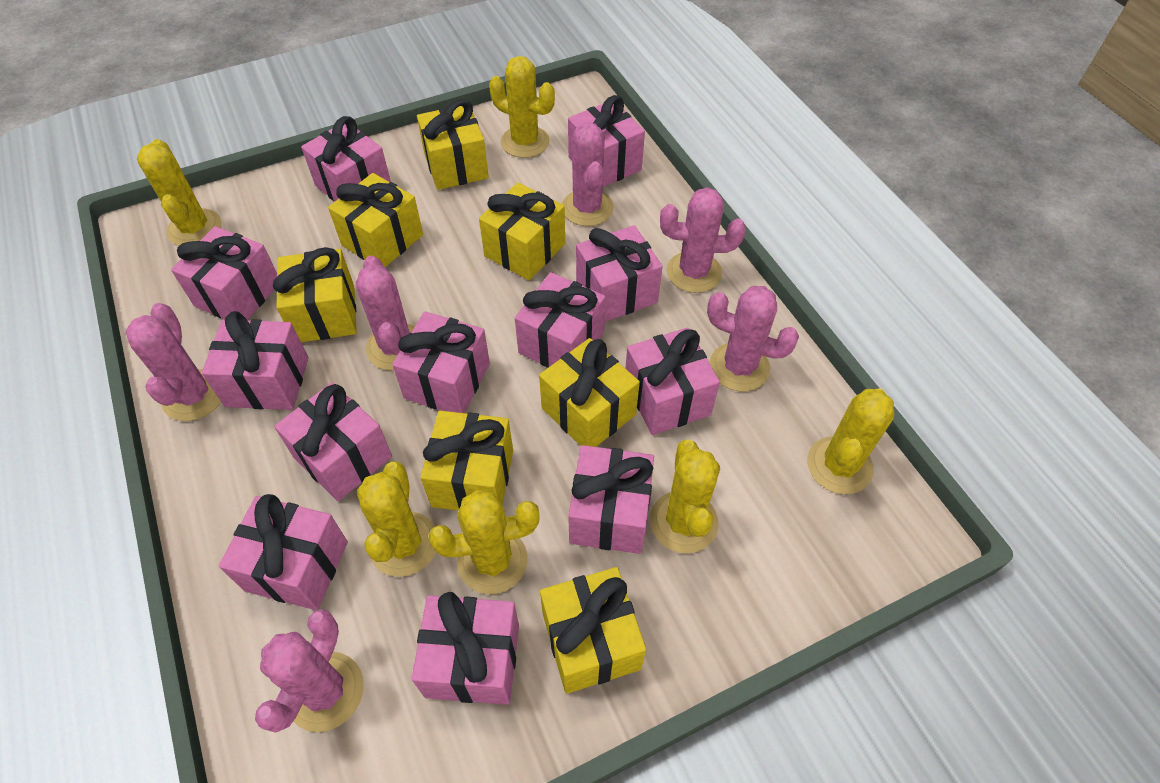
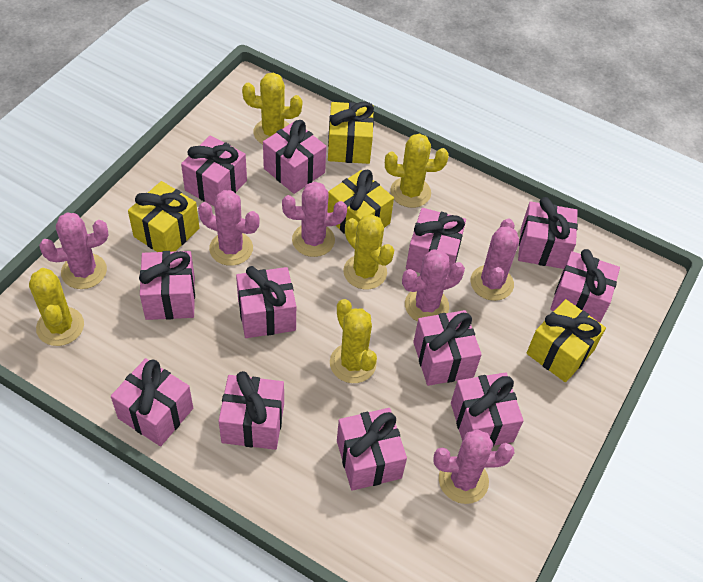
yellow cactus: 6 -> 5
yellow gift: 7 -> 4

